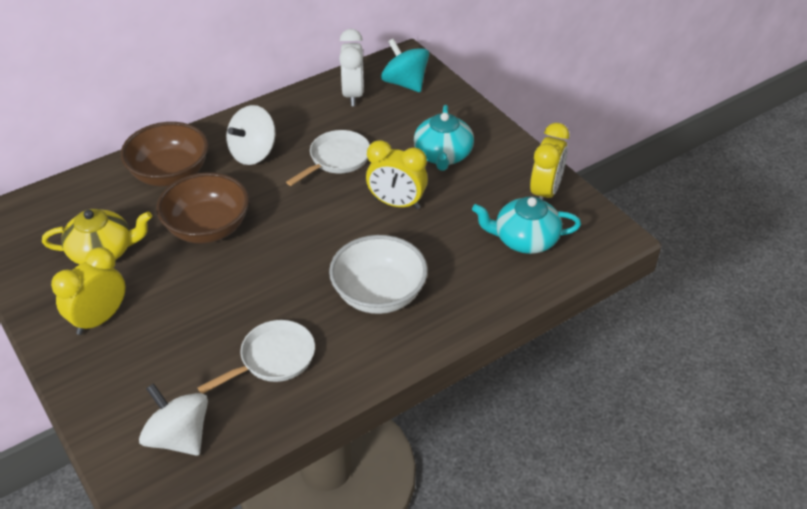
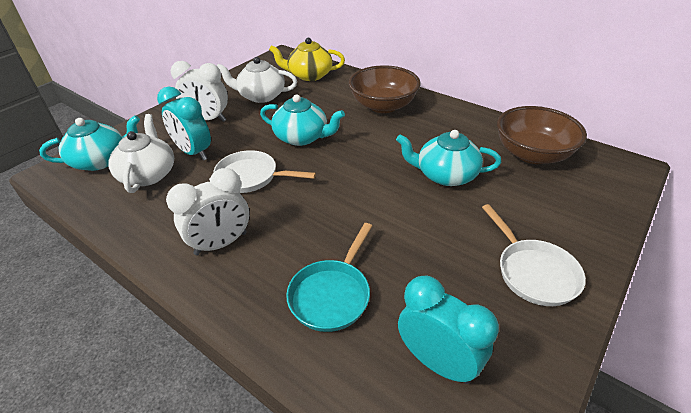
turquoise clock: 0 -> 2
turquoise pan: 0 -> 1
turquoise spinning top: 1 -> 0
turquoise teapot: 2 -> 3
white bowl: 1 -> 0
white clock: 1 -> 2
white spinning top: 2 -> 0
white teapot: 0 -> 2
yellow clock: 3 -> 0

